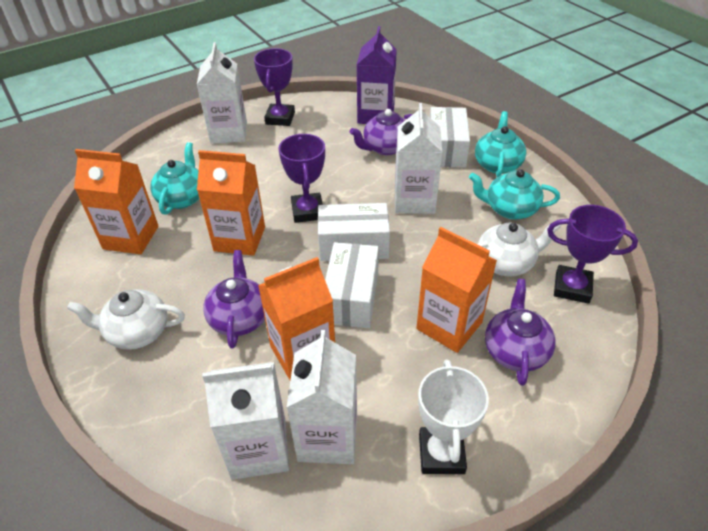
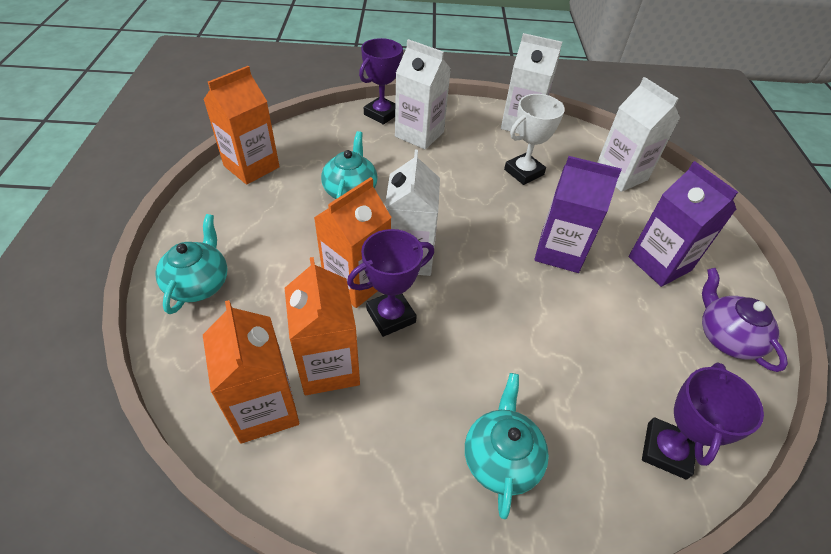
purple carton: 1 -> 2
purple teapot: 3 -> 1
white box: 3 -> 0
white teapot: 2 -> 0

